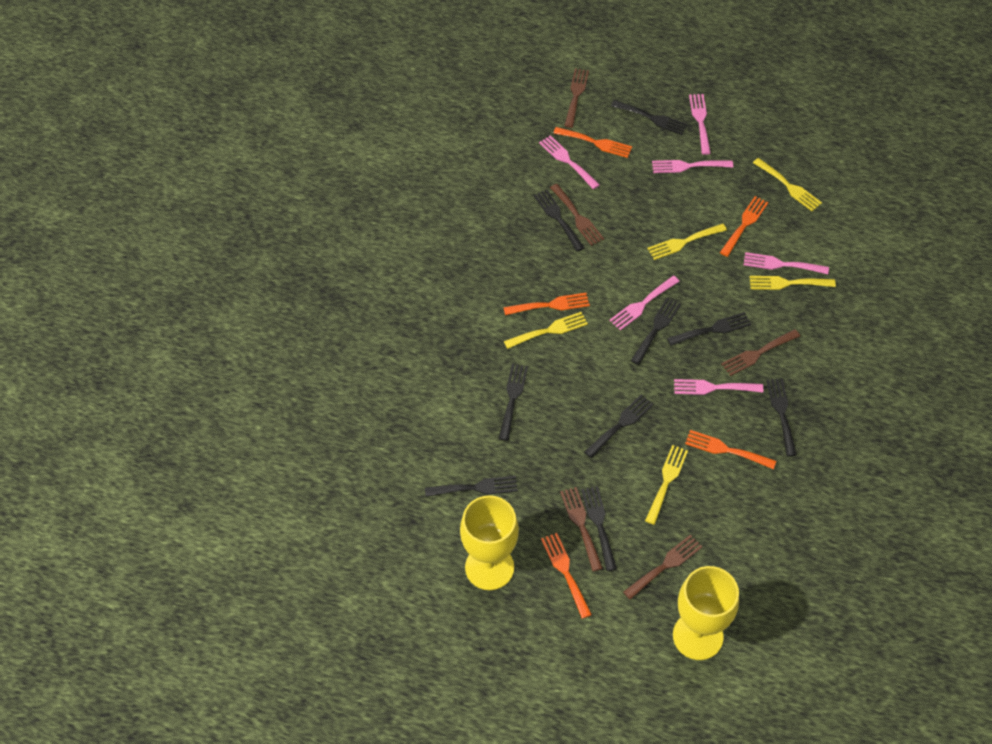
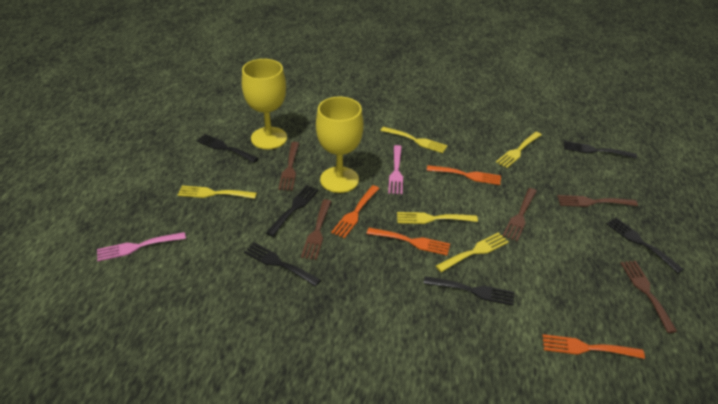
black fork: 9 -> 6
orange fork: 5 -> 4
pink fork: 6 -> 2

